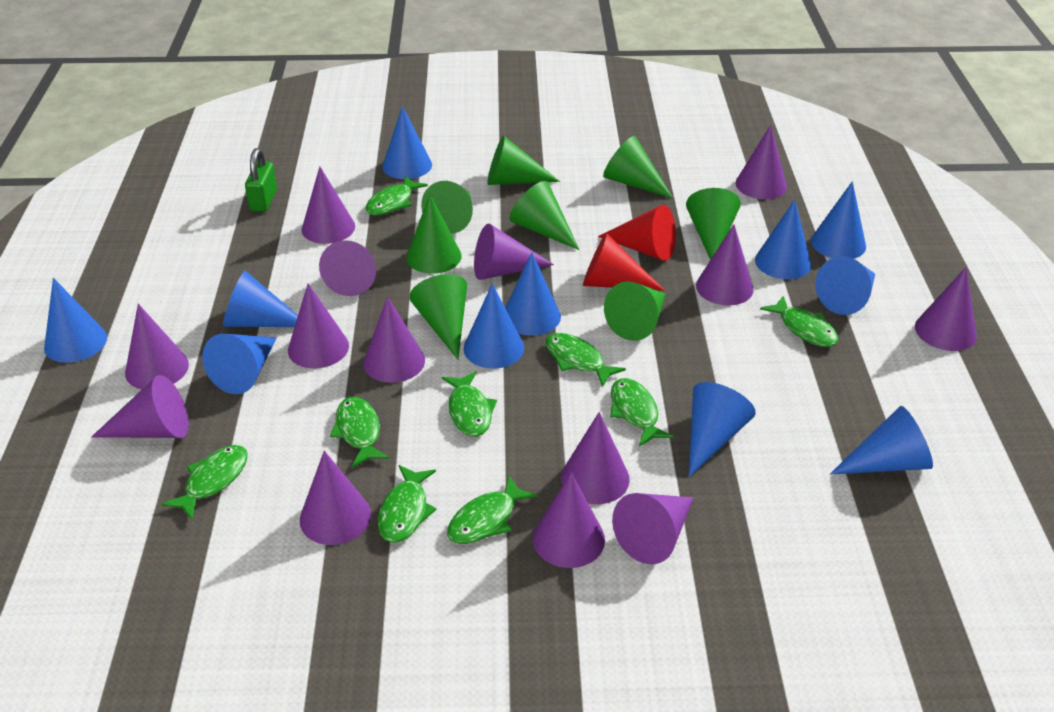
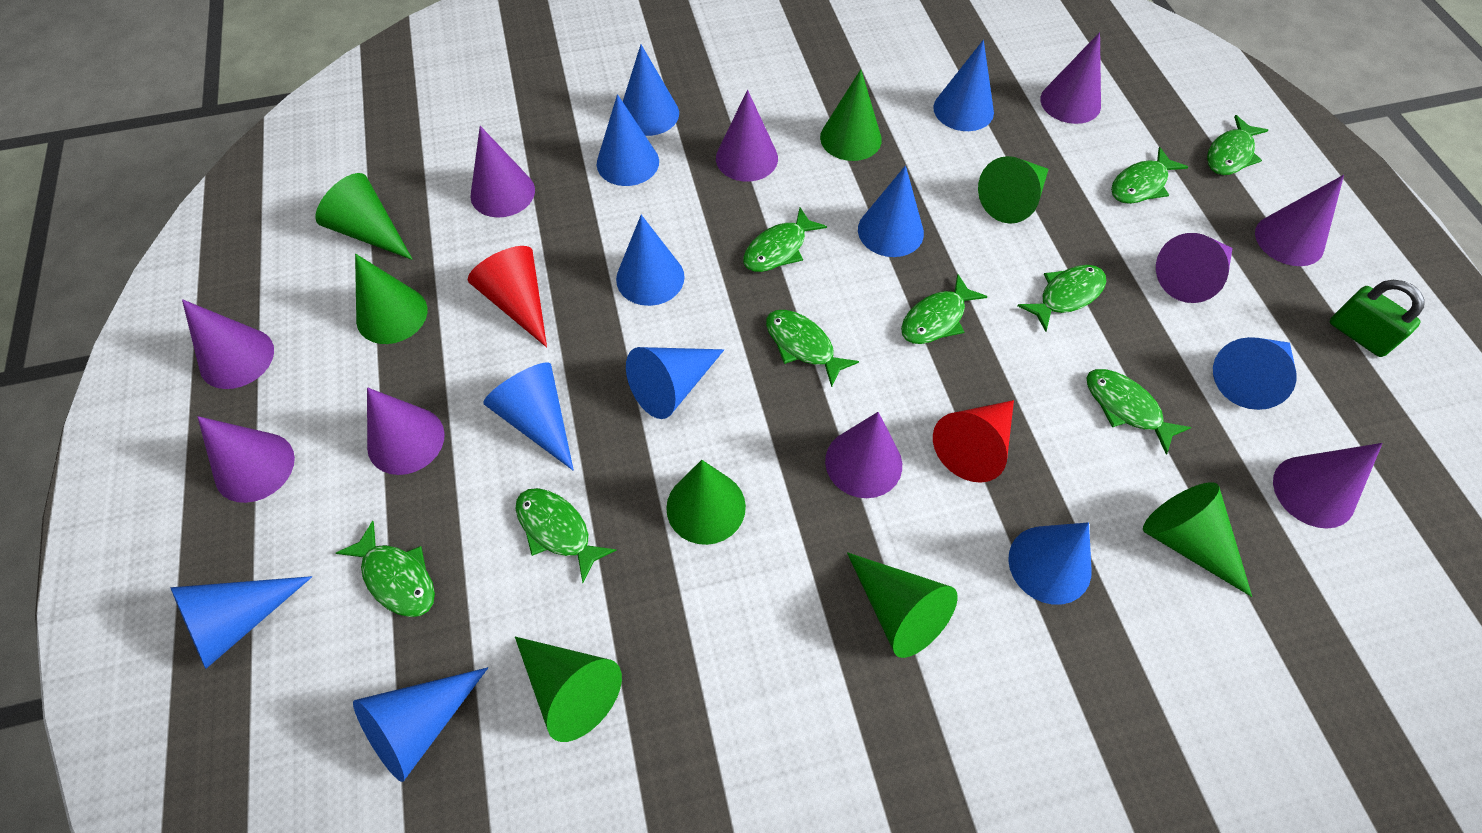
purple cone: 14 -> 10

